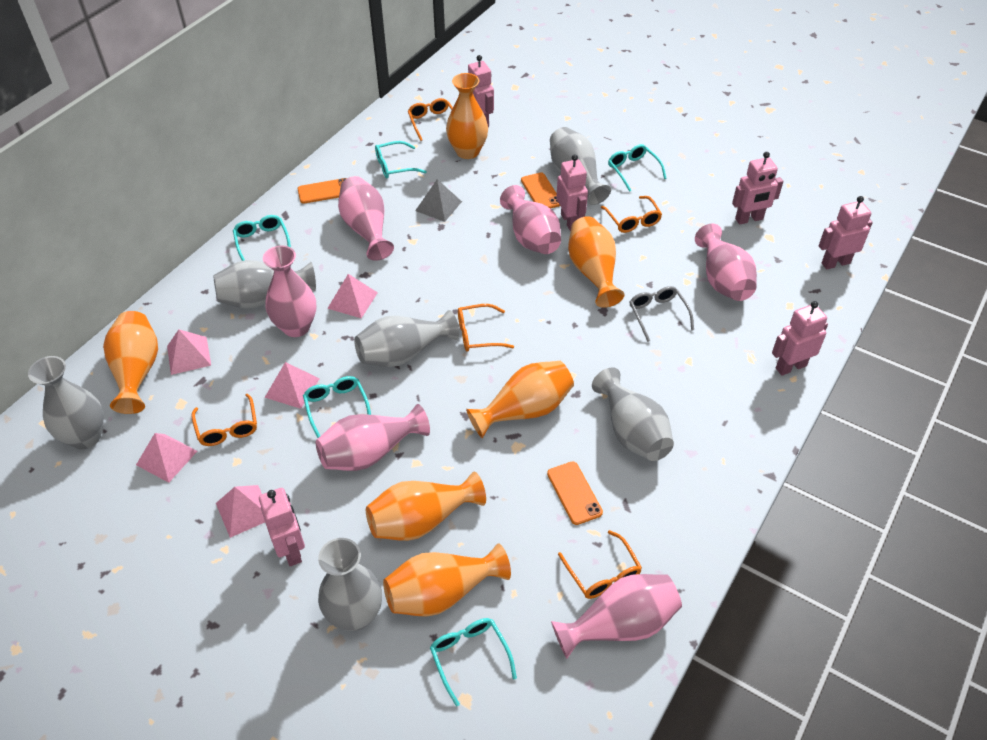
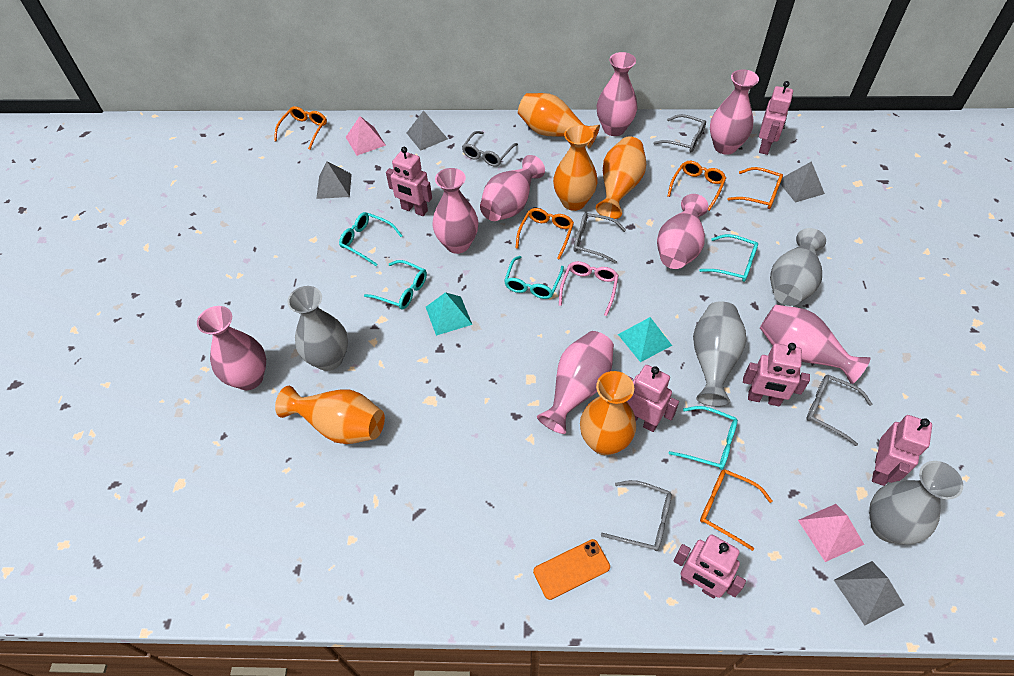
grey glasses: 1 -> 5
grey pyramid: 1 -> 4
grey vase: 6 -> 4
orange phone: 3 -> 1
orange vase: 6 -> 5
pink glasses: 0 -> 1
pink pyramid: 5 -> 2
pink vase: 6 -> 8
turquoise pyramid: 0 -> 2

